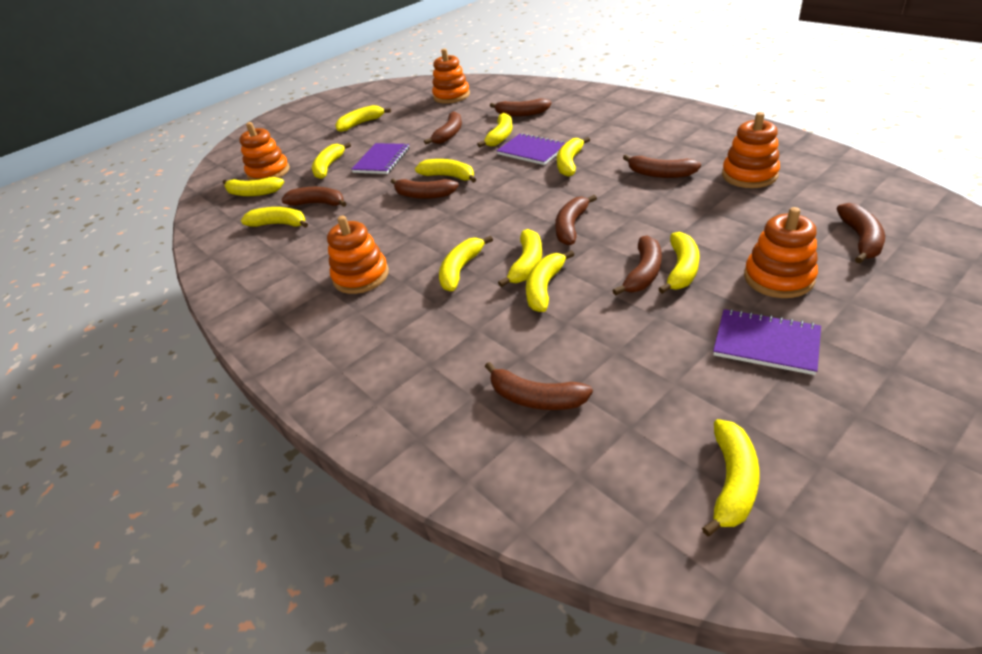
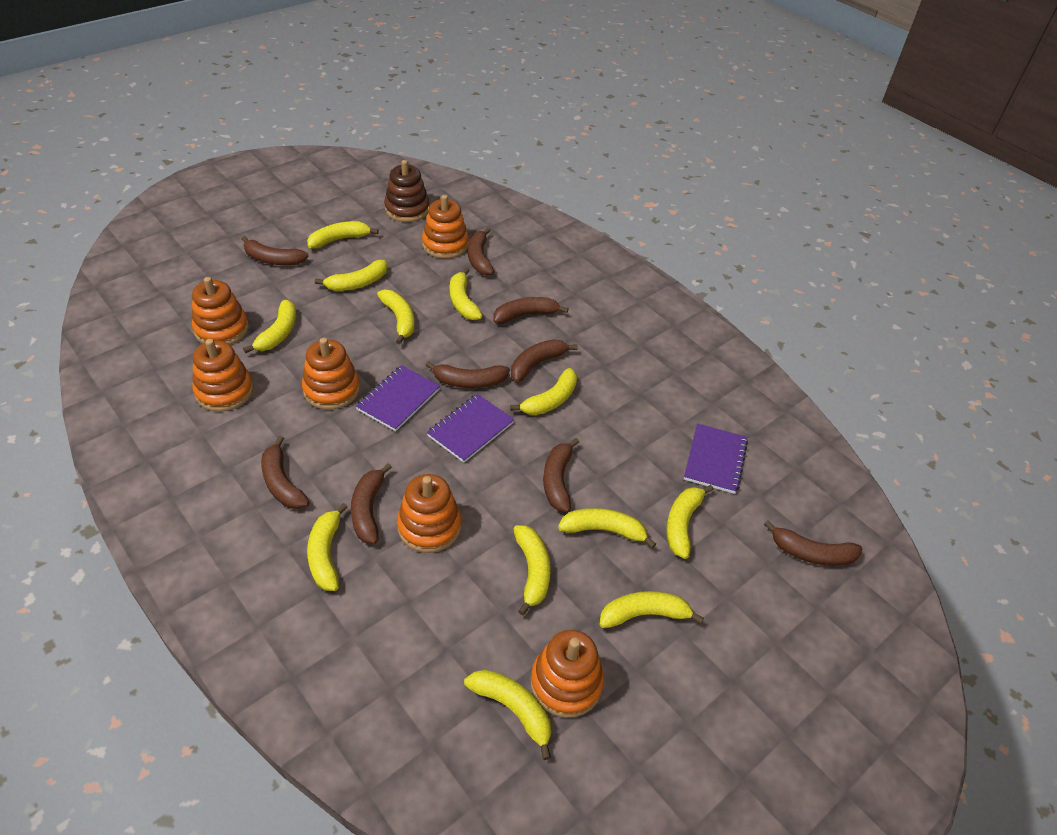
brown stacking toy: 0 -> 1
orange stacking toy: 5 -> 6

